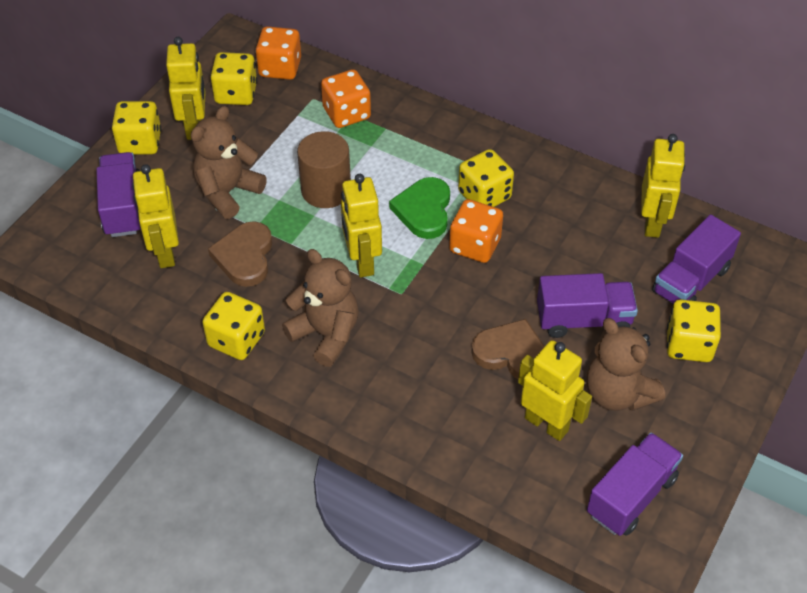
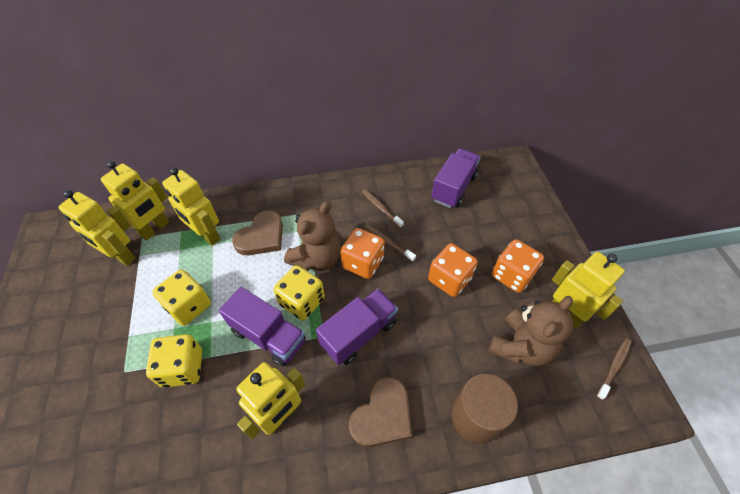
brown teddy bear: 3 -> 2
brown toothbrush: 0 -> 3
green heart: 1 -> 0
purple truck: 4 -> 3
yellow dice: 5 -> 3

